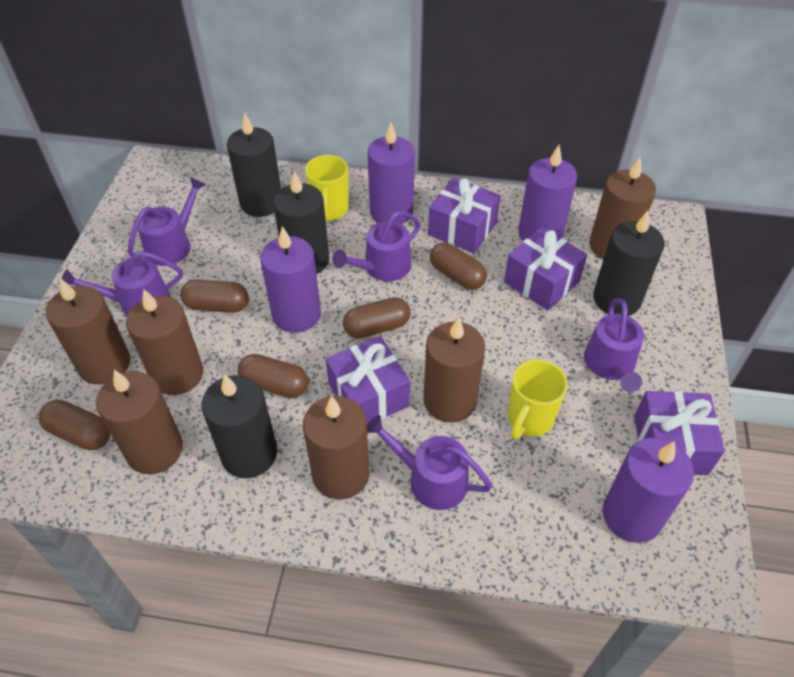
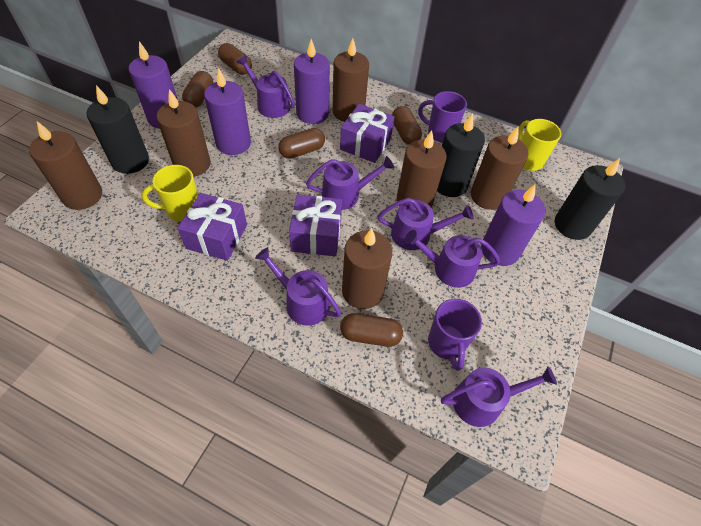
black candle: 4 -> 3
purple gift: 4 -> 3
purple mug: 0 -> 2
purple watering can: 5 -> 6

